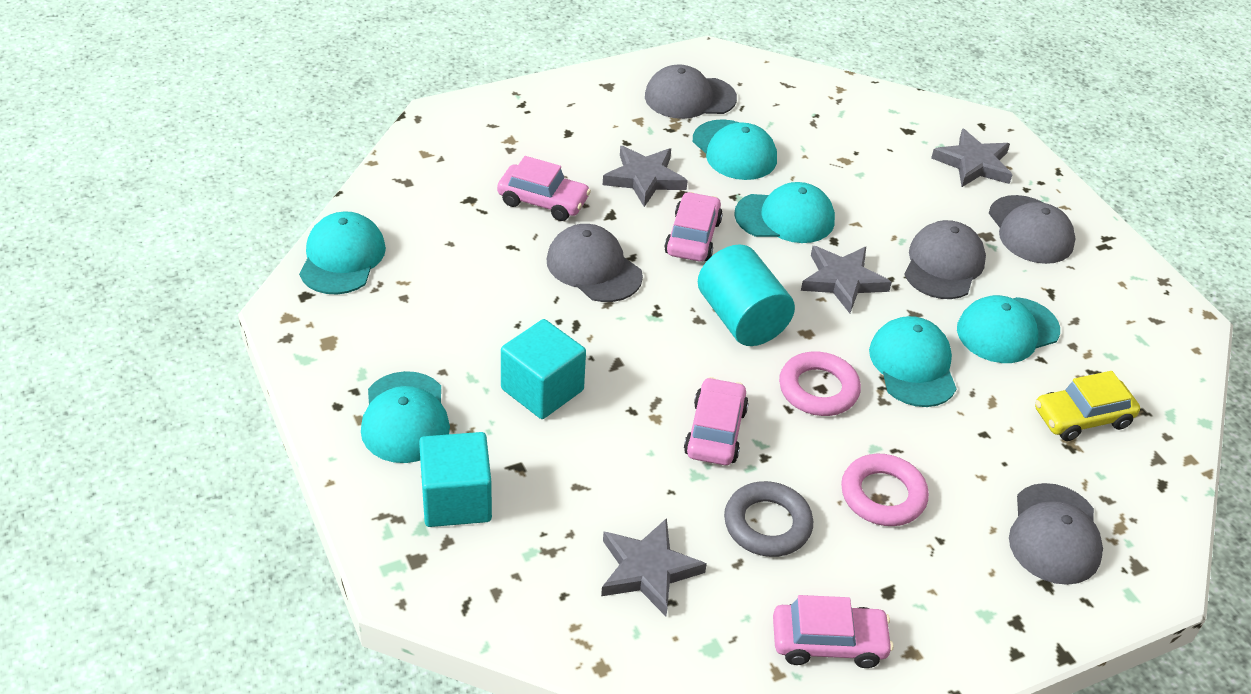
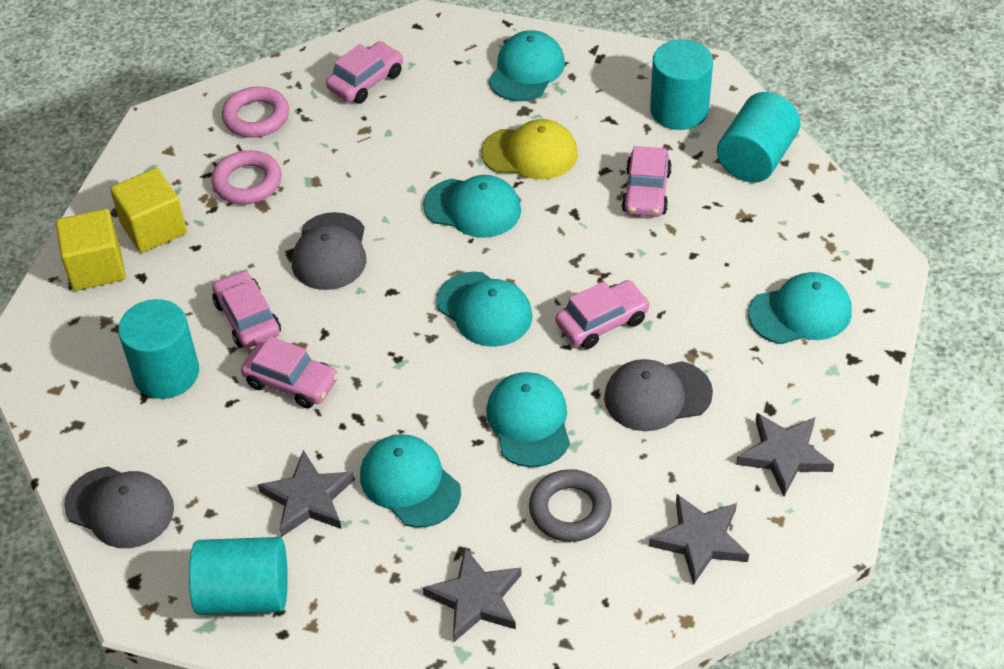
grey cap: 5 -> 3
pink car: 4 -> 5
turquoise cube: 2 -> 0
turquoise cylinder: 1 -> 4
yellow cap: 0 -> 1
yellow car: 1 -> 0
yellow cube: 0 -> 2

